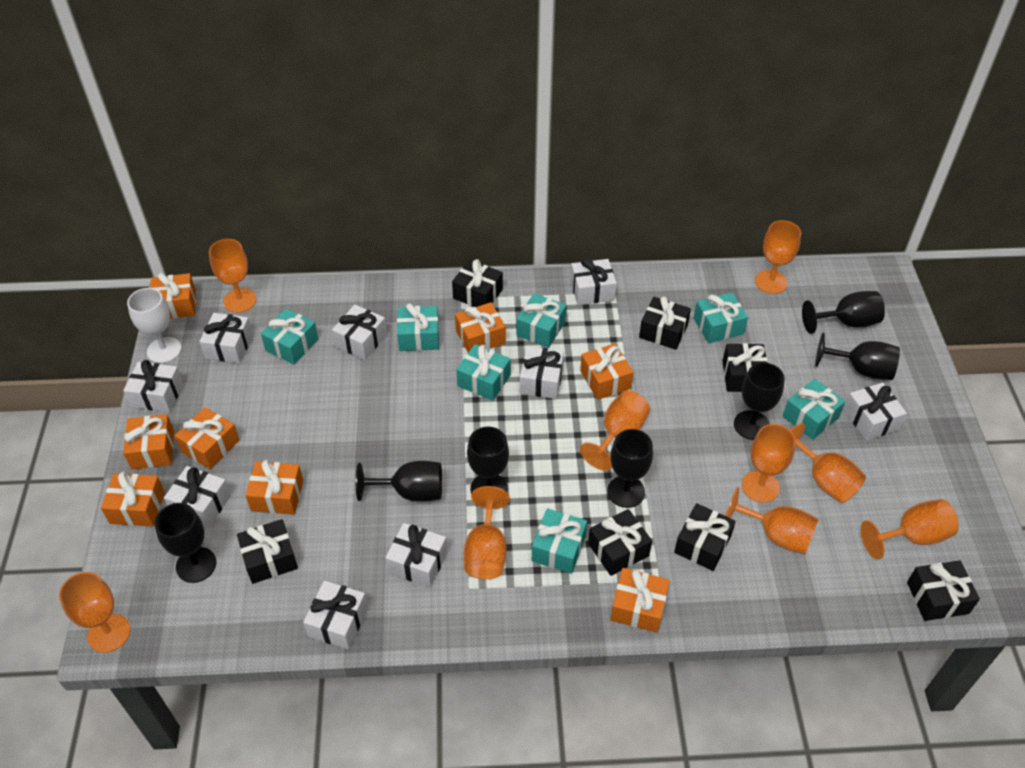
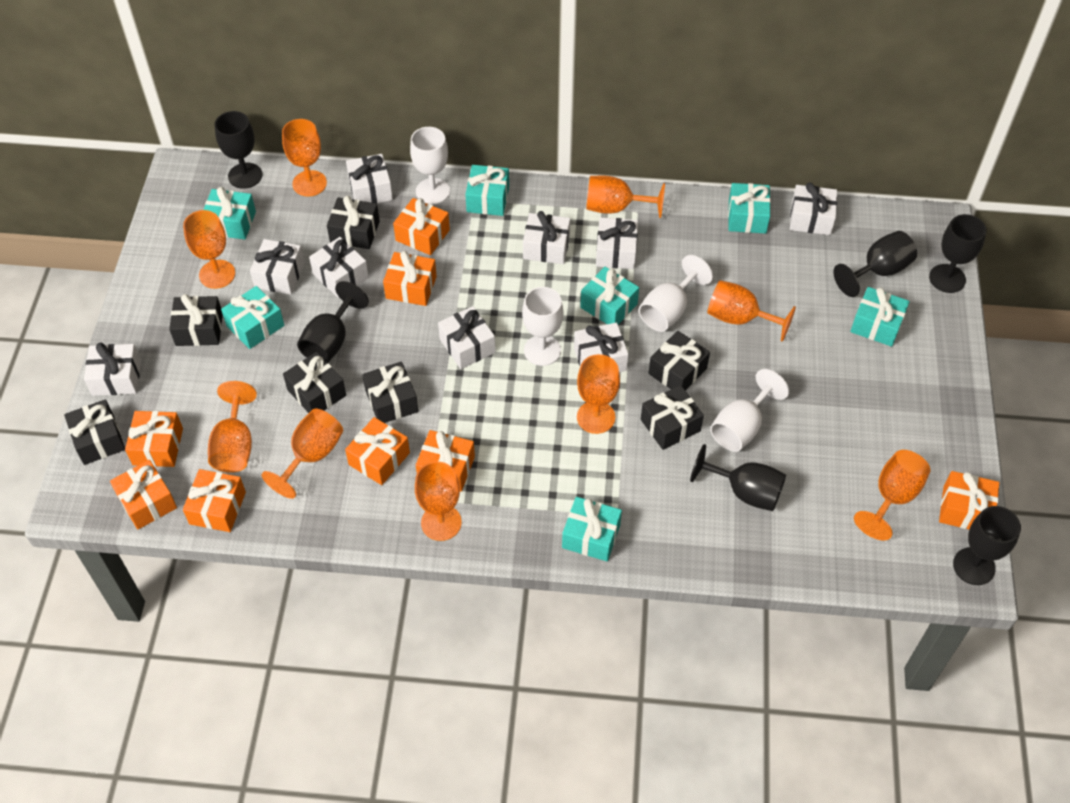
black goblet: 7 -> 6
white goblet: 1 -> 4

